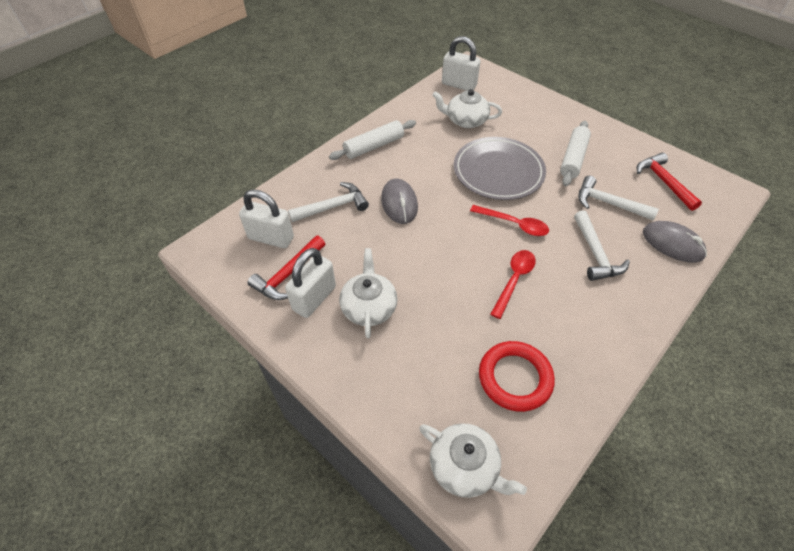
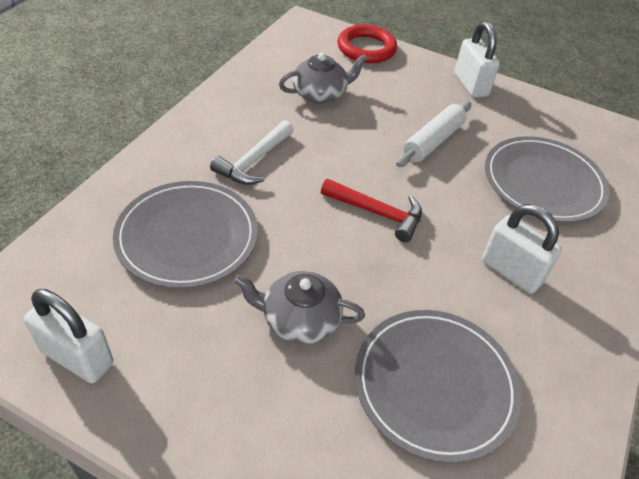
grey mouse: 2 -> 0
grey plate: 1 -> 3
grey teapot: 0 -> 2
red hammer: 2 -> 1
red spoon: 2 -> 0
white hammer: 3 -> 1
white rolling pin: 2 -> 1
white teapot: 3 -> 0

